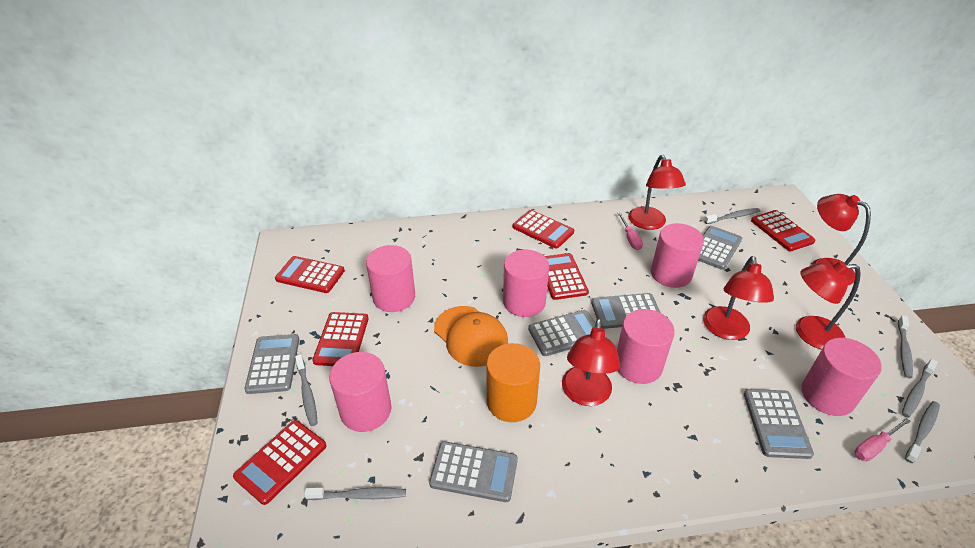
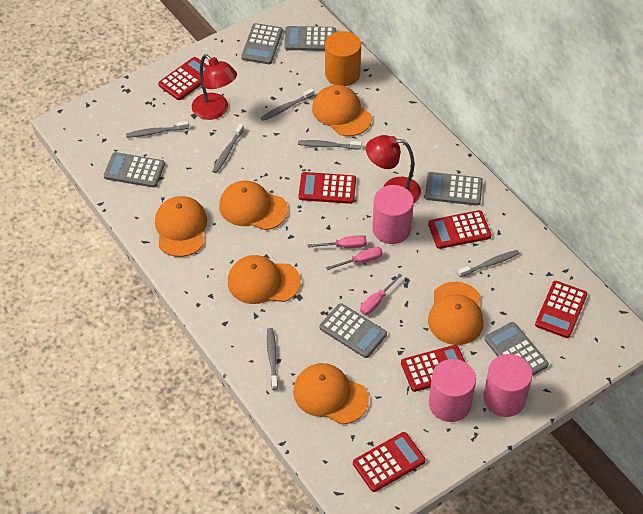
orange cap: 1 -> 6
pink cylinder: 6 -> 3
pink screwdriver: 2 -> 3
red lamp: 5 -> 2

